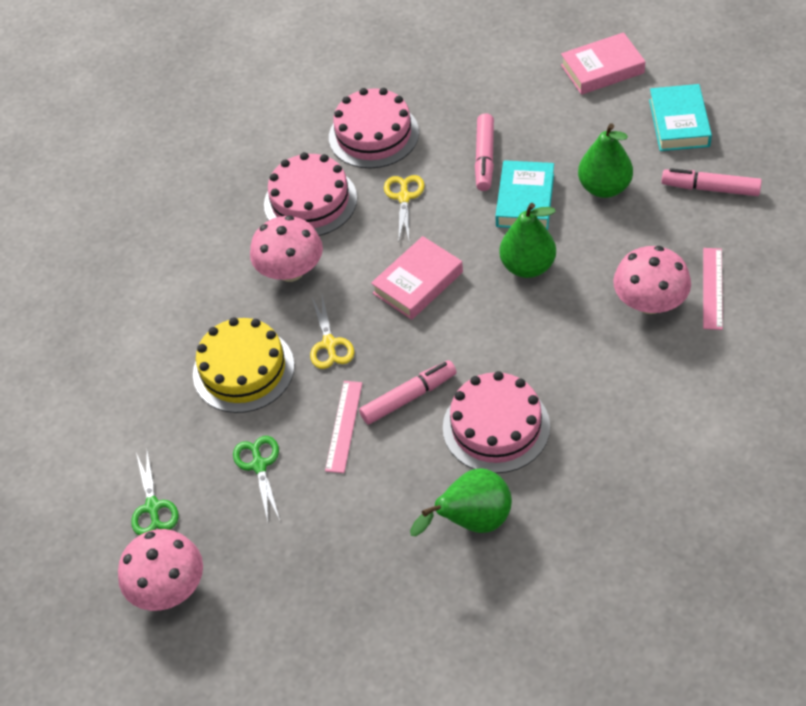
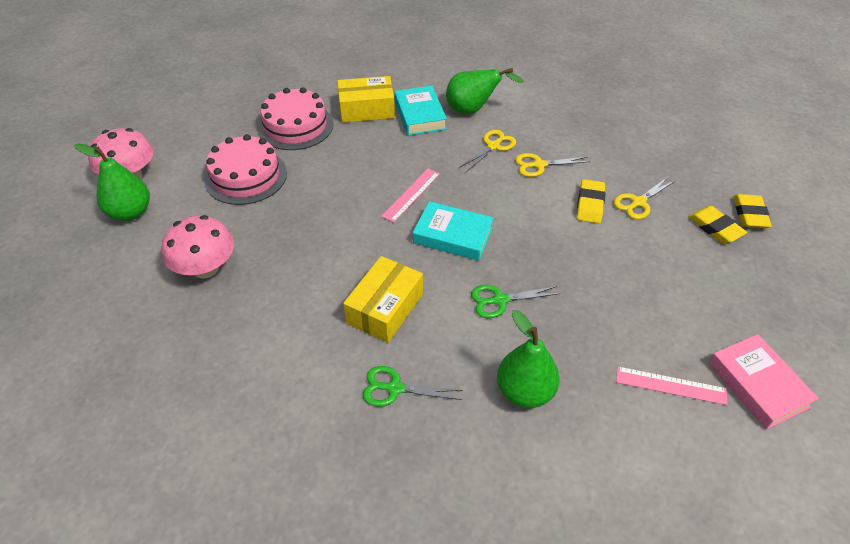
pink book: 2 -> 1
pink cake: 3 -> 2
pink marker: 3 -> 0
pink mushroom: 3 -> 2
yellow box: 0 -> 2
yellow cake: 1 -> 0
yellow eraser: 0 -> 3
yellow scissors: 2 -> 3

